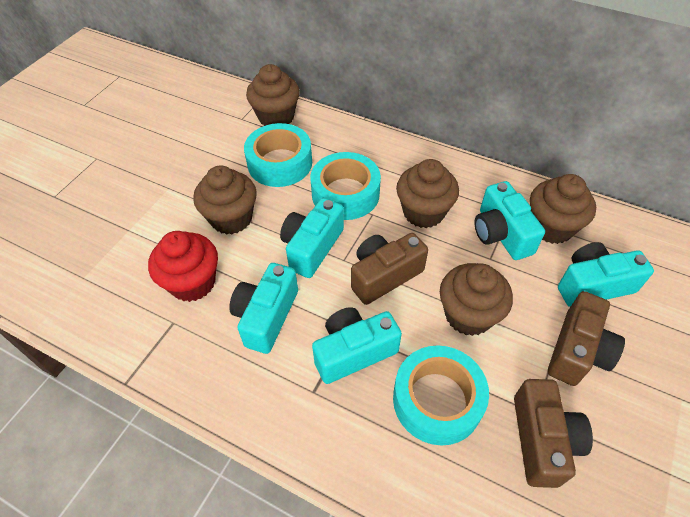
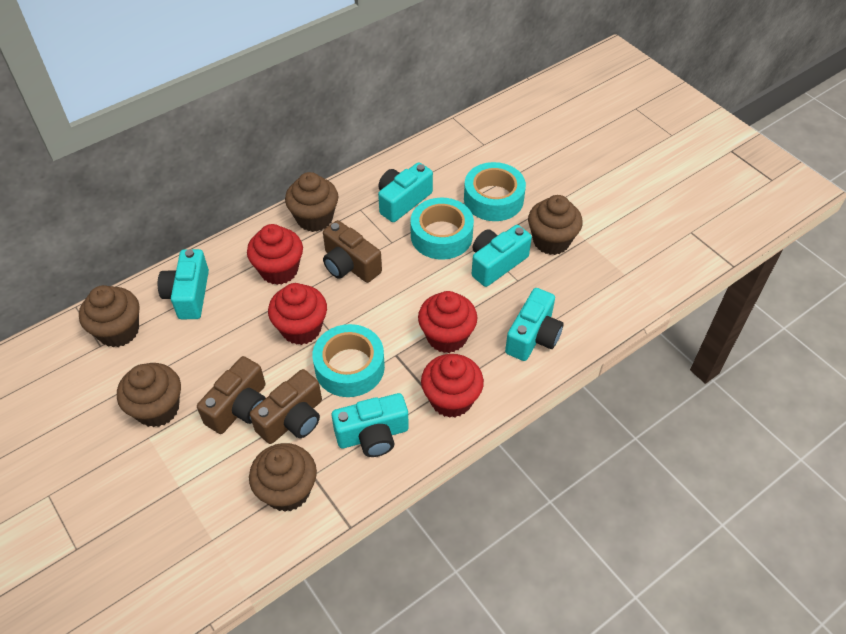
red cupcake: 1 -> 4

